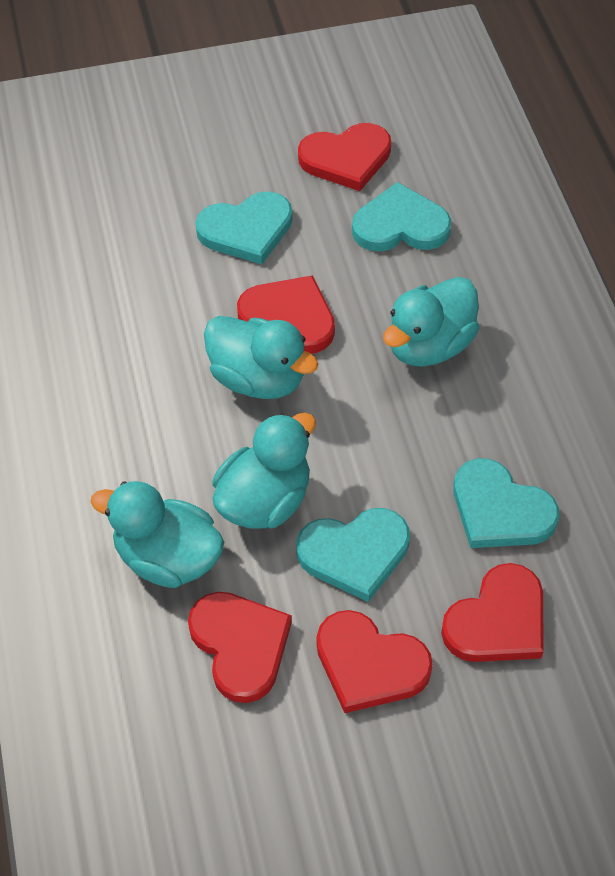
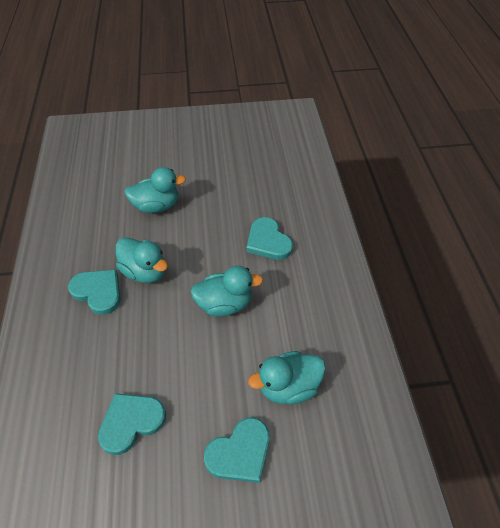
red heart: 5 -> 0

